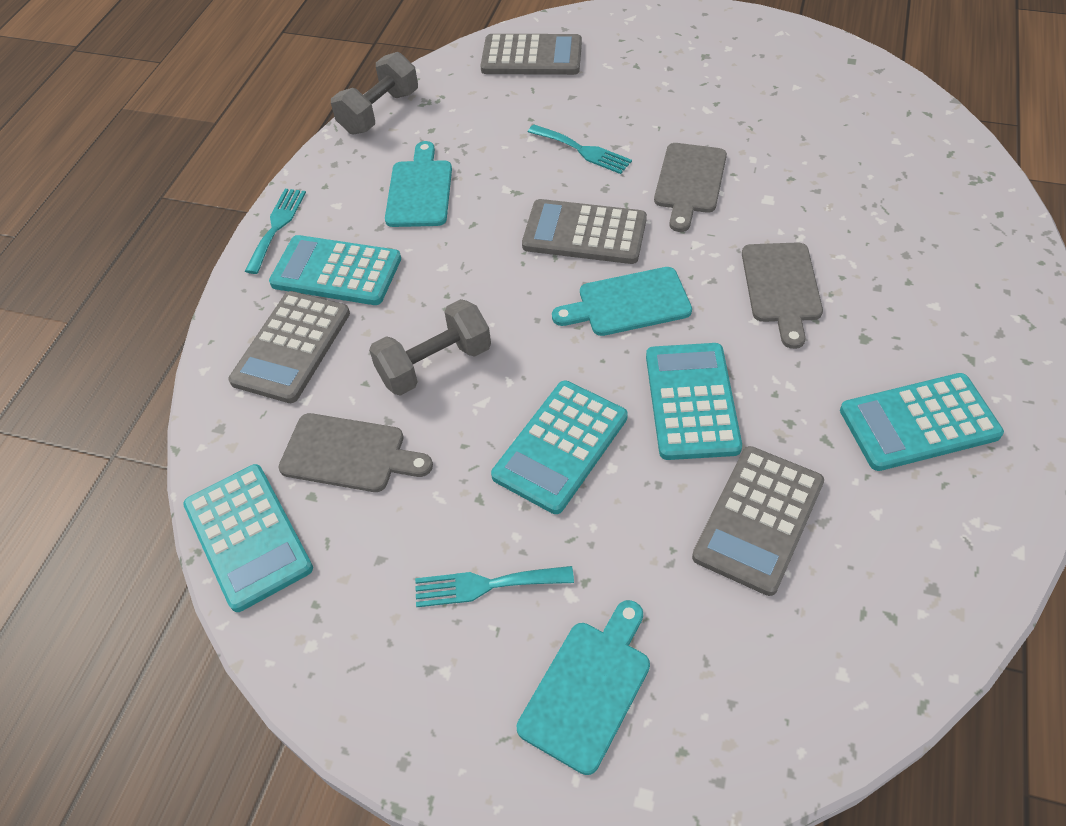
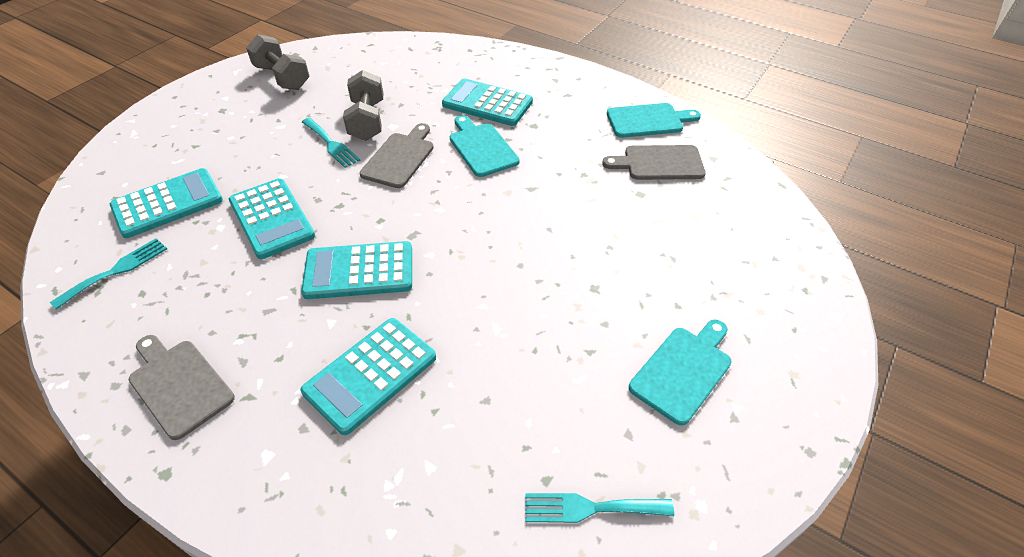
grey calculator: 4 -> 0

